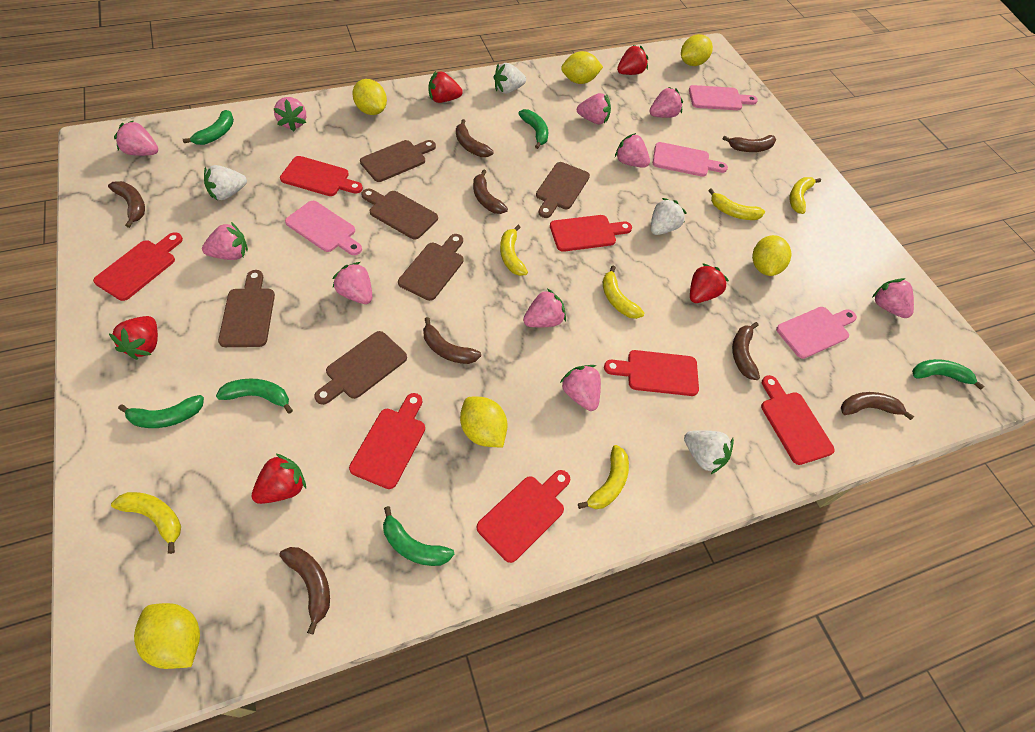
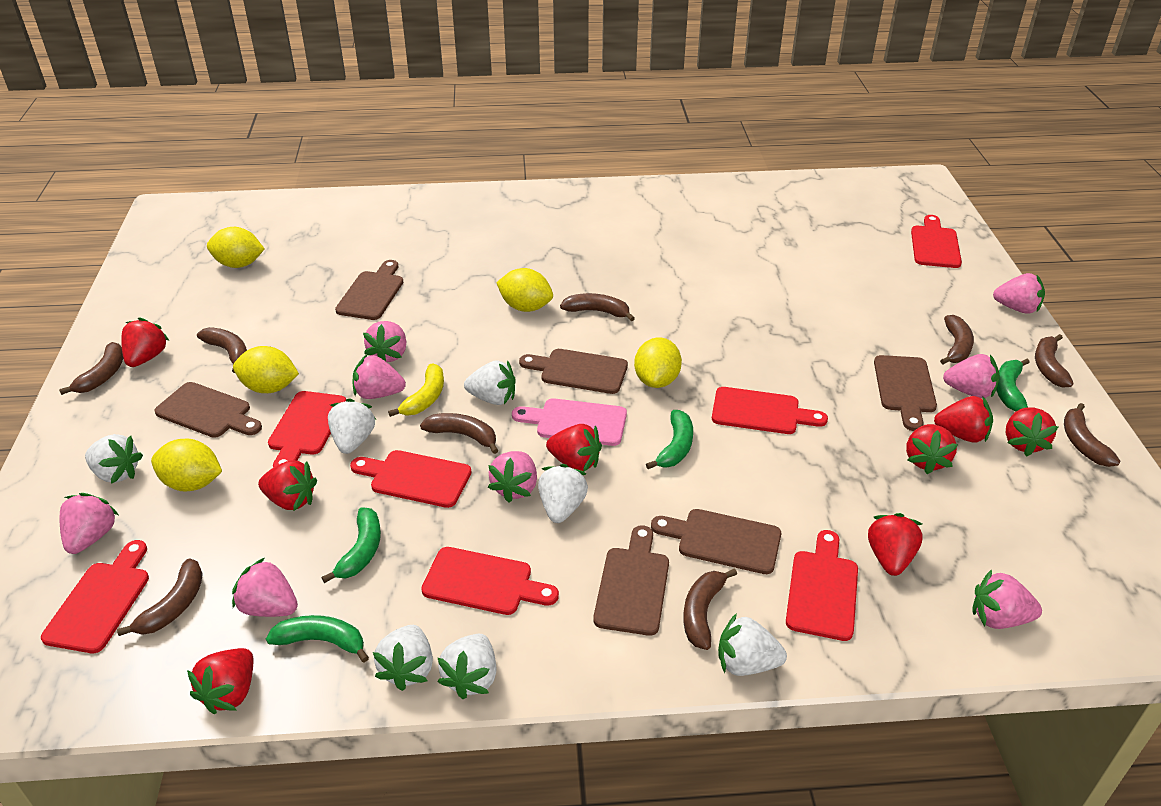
brown banana: 8 -> 9
green banana: 6 -> 4
pink cutting board: 4 -> 1
pink strawberry: 10 -> 8
red strawberry: 5 -> 8
white strawberry: 4 -> 7
yellow banana: 6 -> 1
yellow lemon: 6 -> 5

